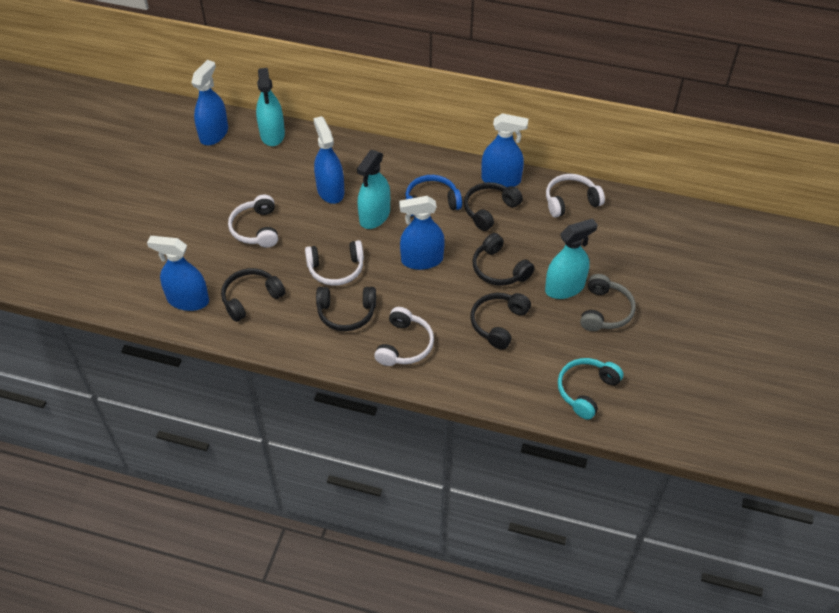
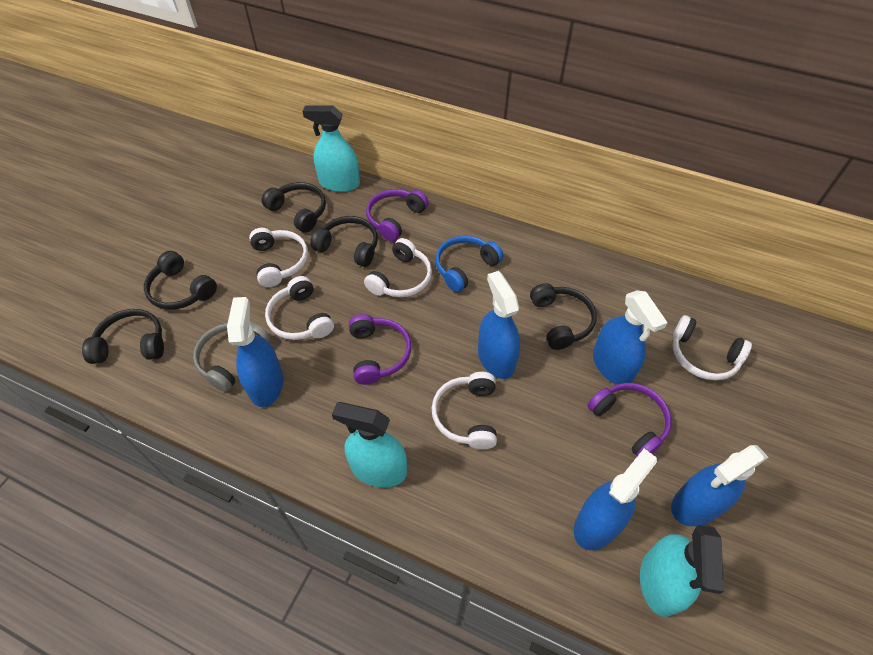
purple headphones: 0 -> 3
turquoise headphones: 1 -> 0
white headphones: 4 -> 5

